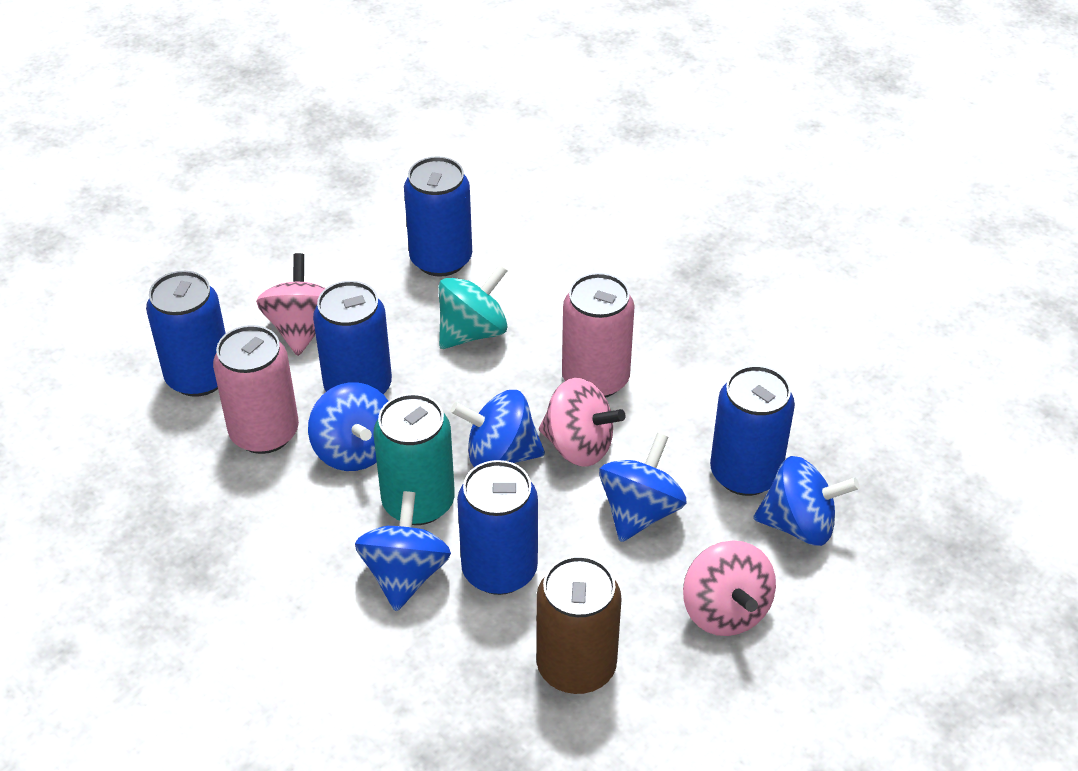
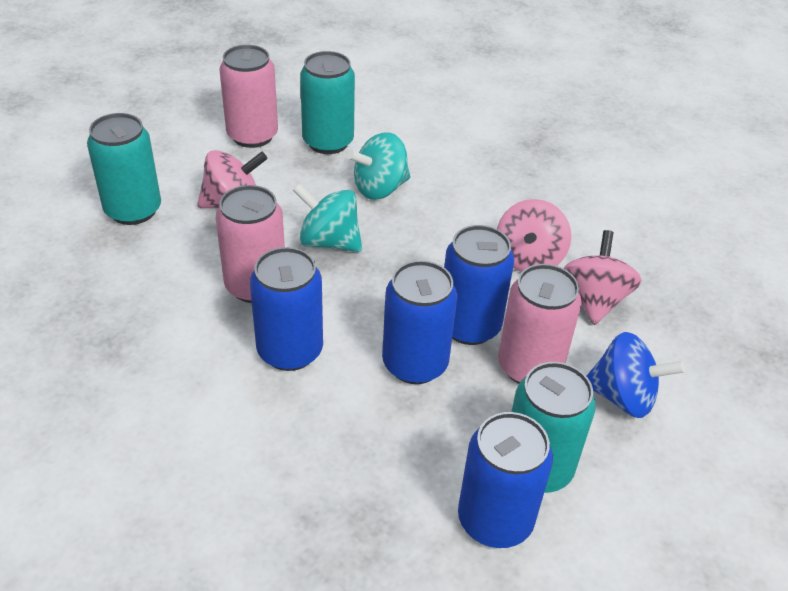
blue can: 5 -> 4
blue spinning top: 5 -> 1
brown can: 1 -> 0
pink can: 2 -> 3
turquoise can: 1 -> 3
turquoise spinning top: 1 -> 2

